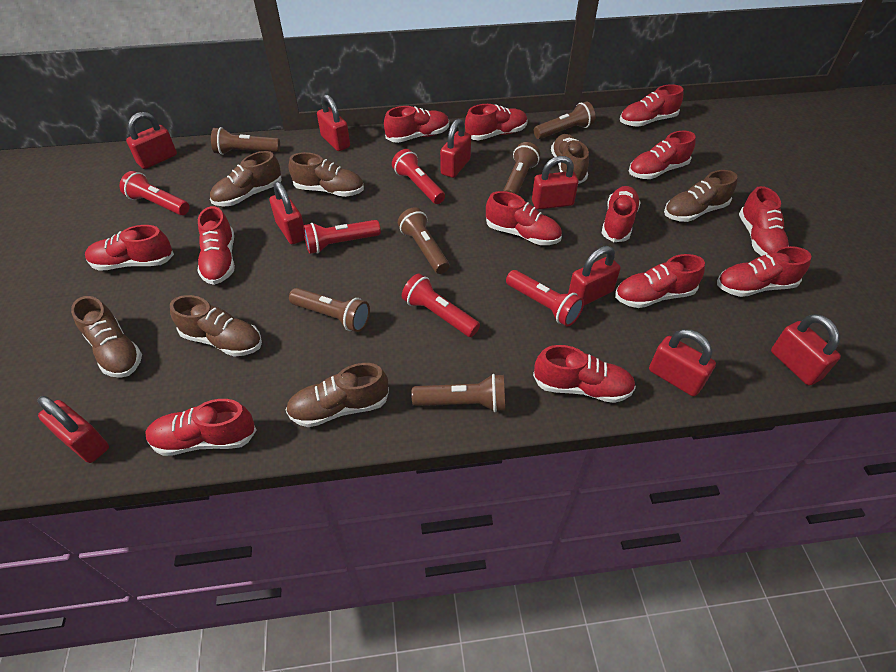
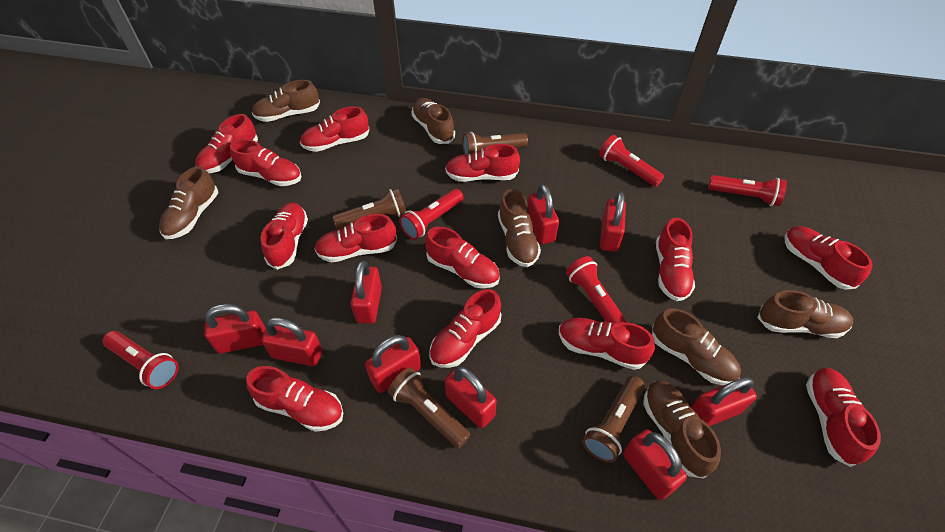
brown flashlight: 6 -> 4

